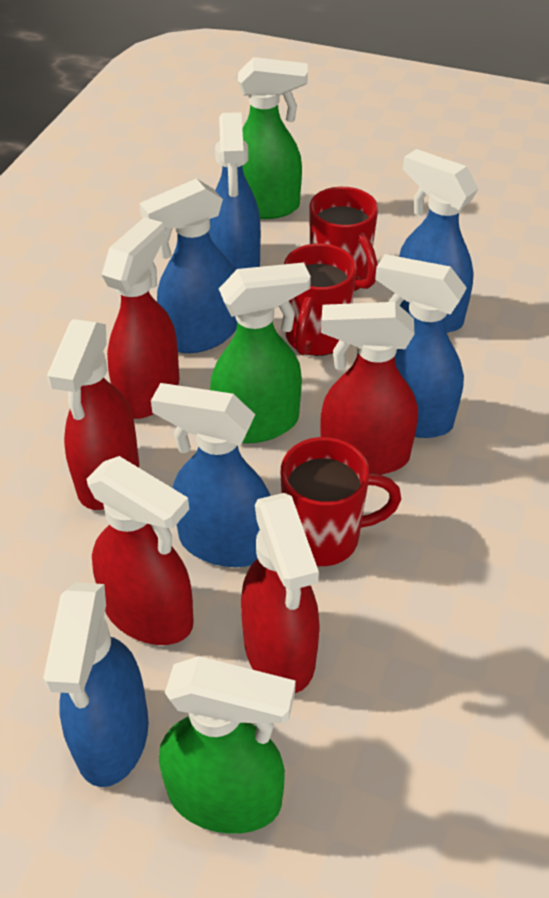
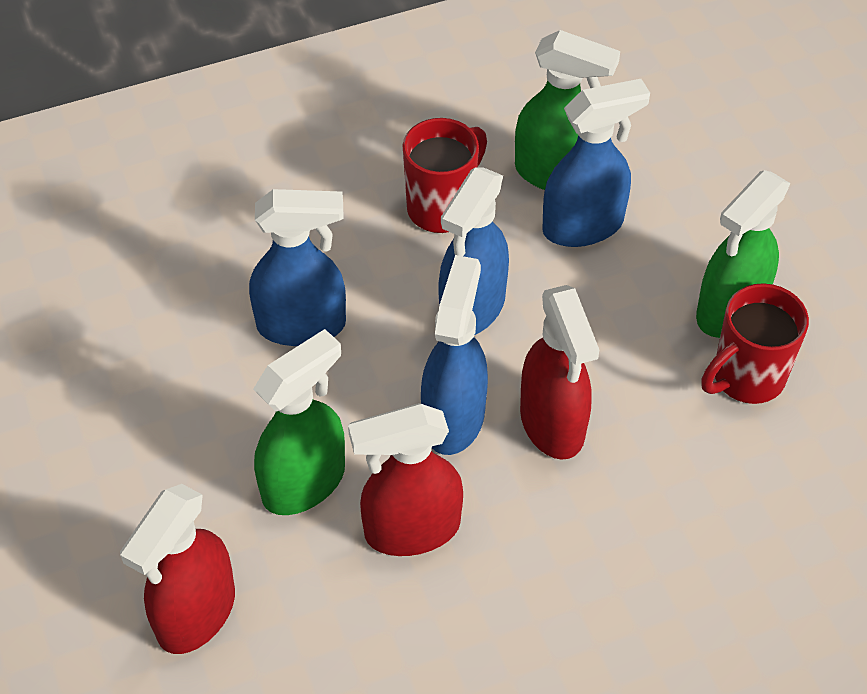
blue spray bottle: 6 -> 4
red mug: 3 -> 2
red spray bottle: 5 -> 3

